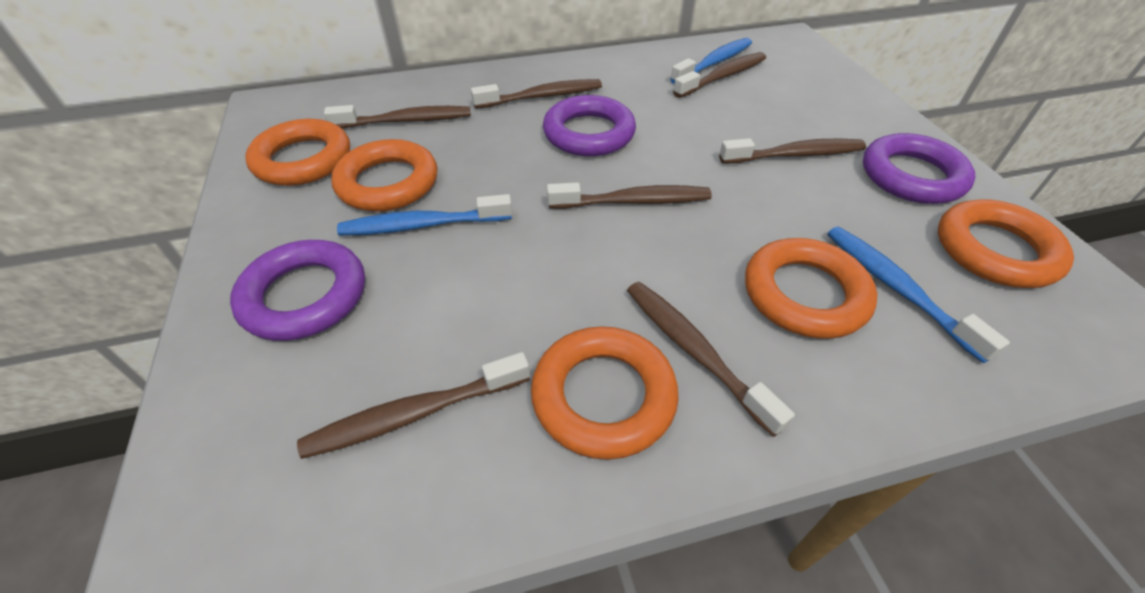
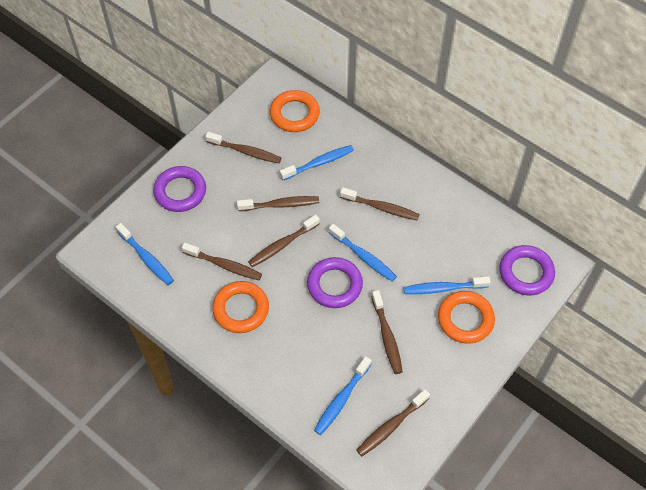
blue toothbrush: 3 -> 5
orange ring: 5 -> 3

